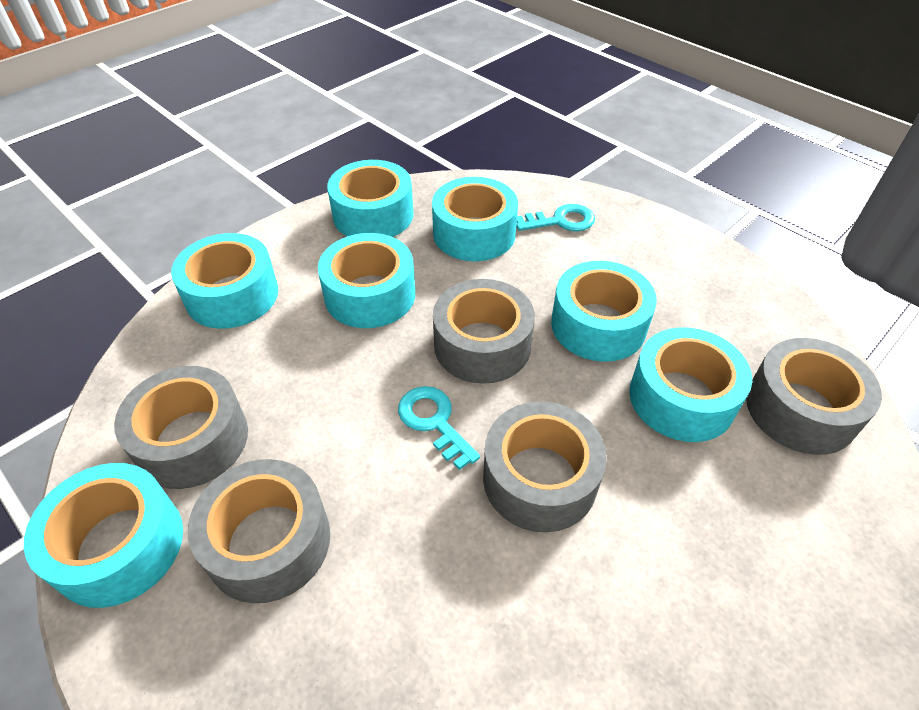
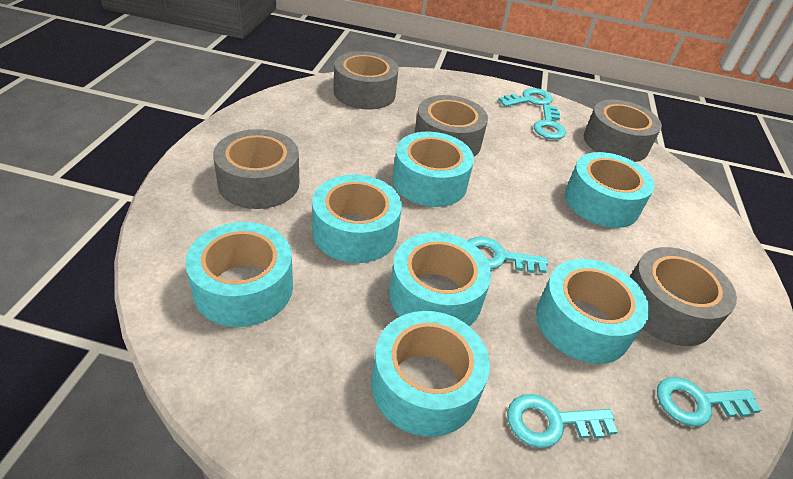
turquoise key: 2 -> 5

